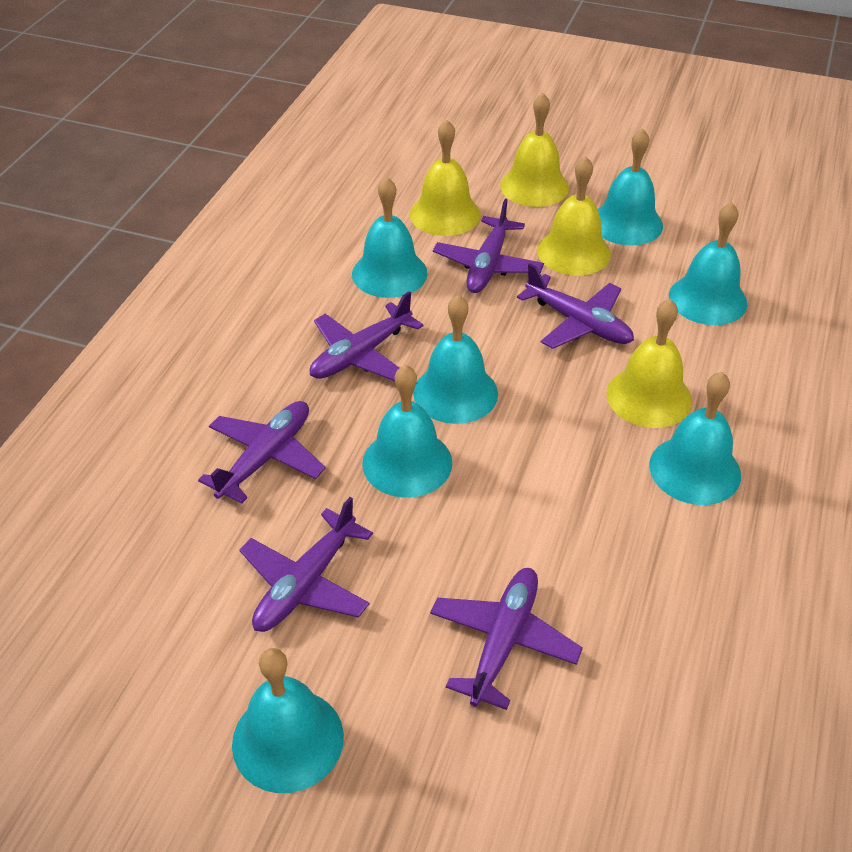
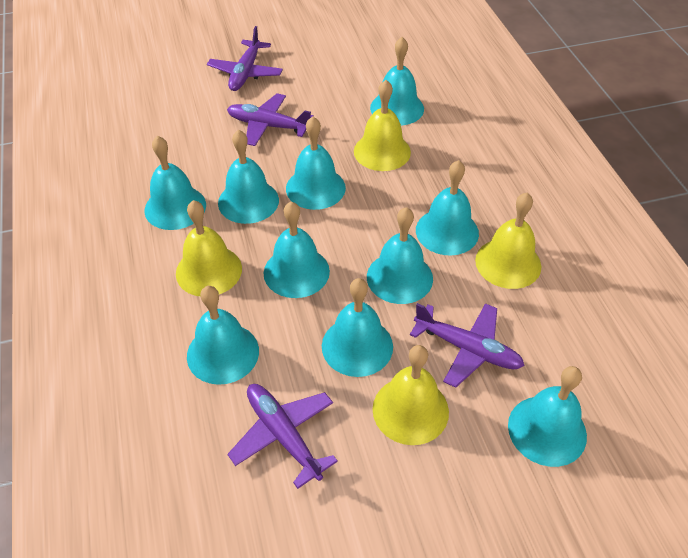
purple plane: 6 -> 4
turquoise bell: 7 -> 10

